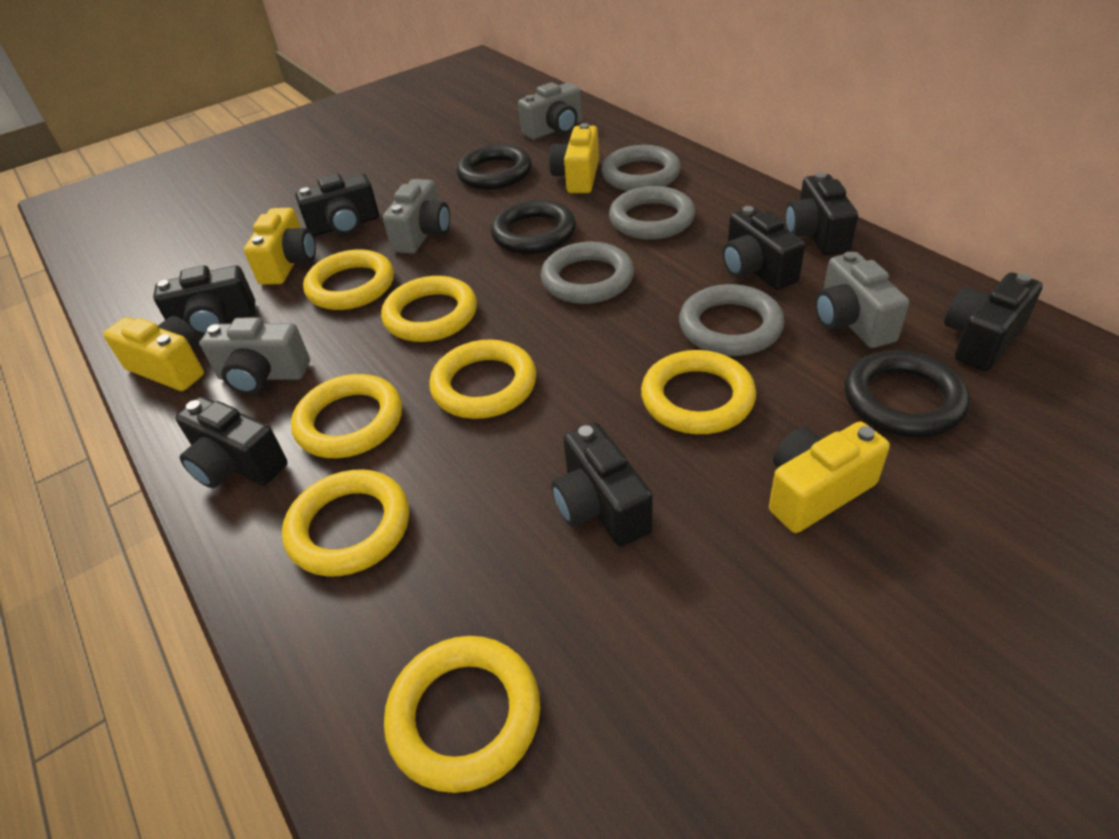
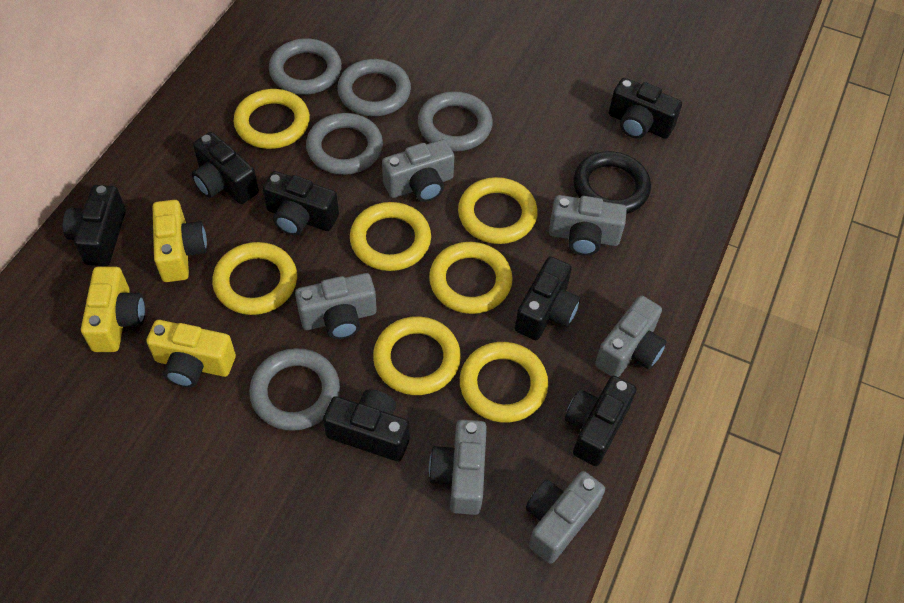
black ring: 3 -> 1
grey camera: 4 -> 6
grey ring: 4 -> 5
yellow camera: 4 -> 3

